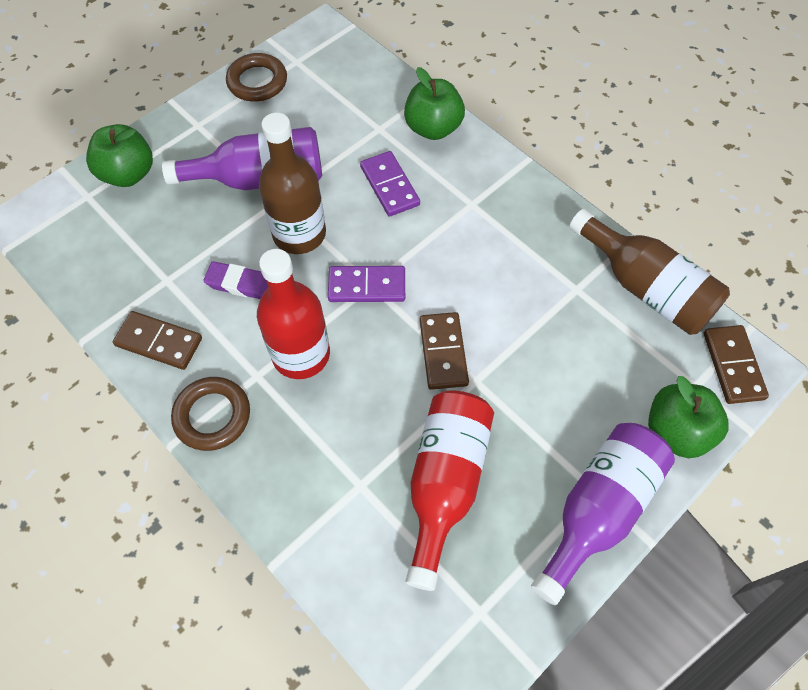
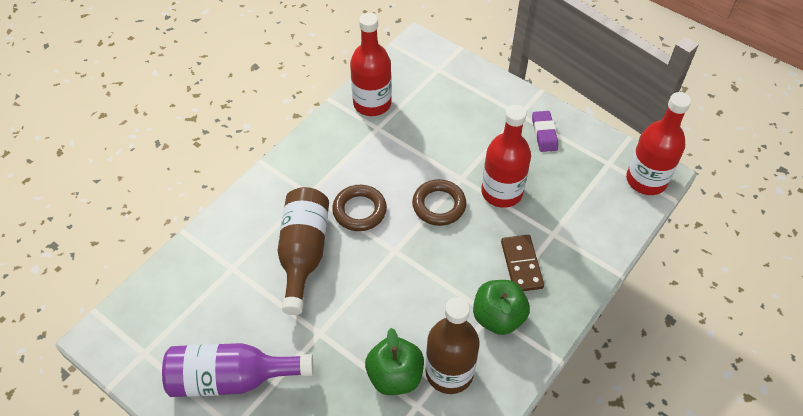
brown domino: 3 -> 1
green apple: 3 -> 2
purple bottle: 2 -> 1
purple domino: 2 -> 0
red bottle: 2 -> 3

